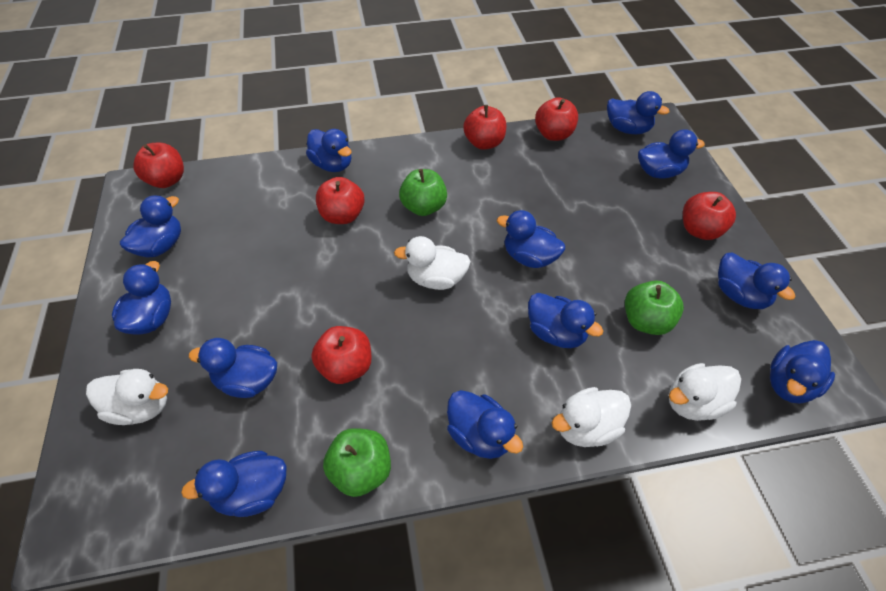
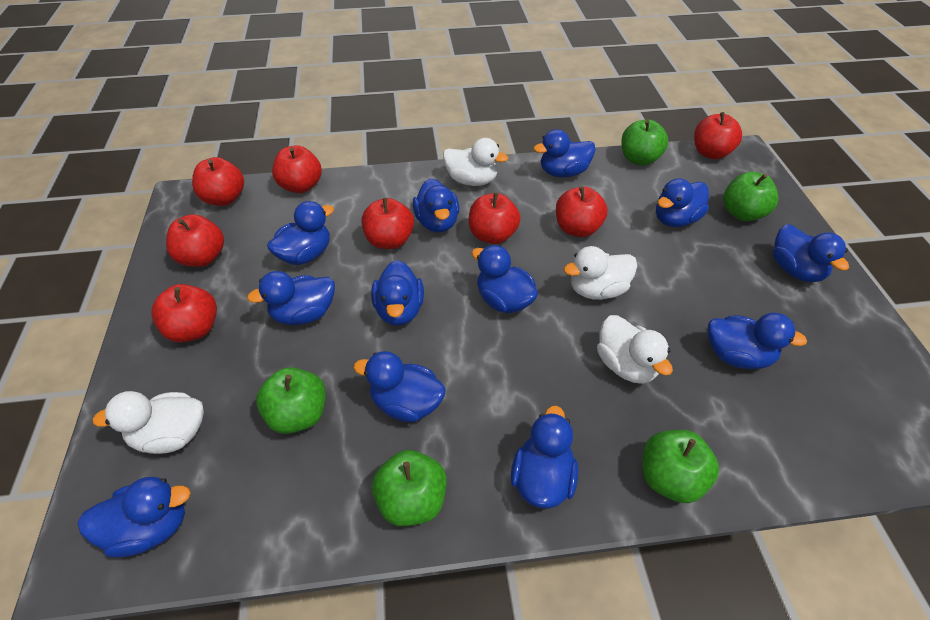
green apple: 3 -> 5
red apple: 6 -> 8

